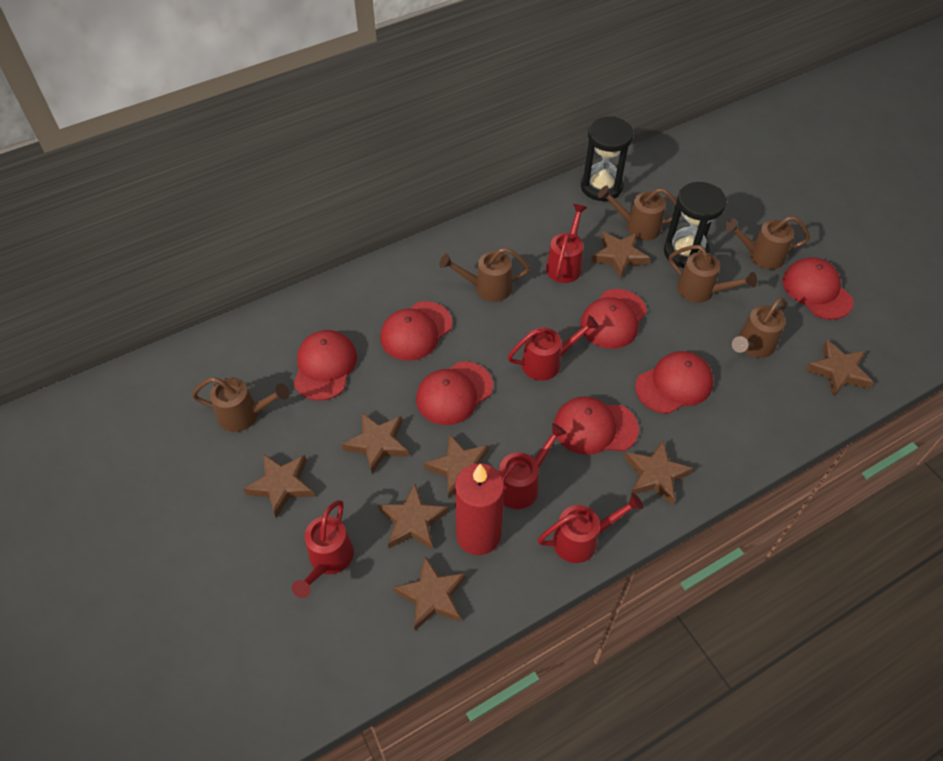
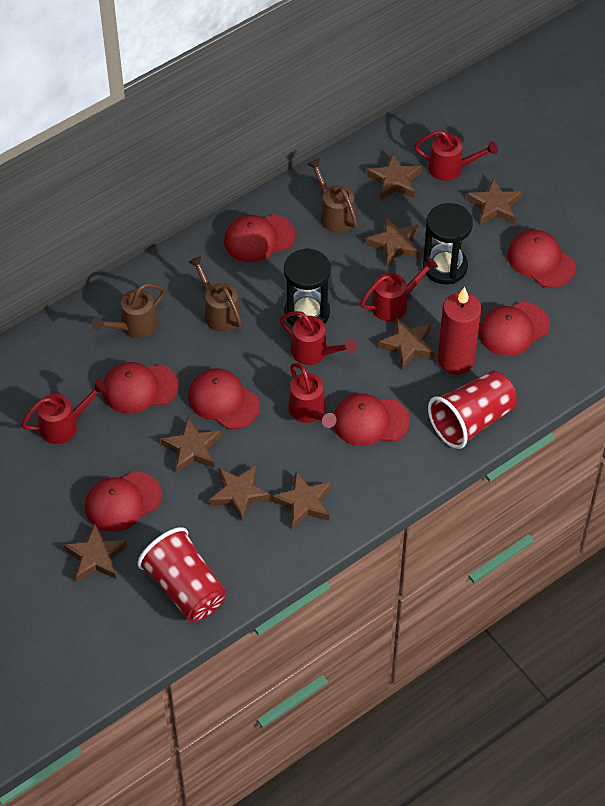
brown watering can: 6 -> 3
red cup: 0 -> 2

